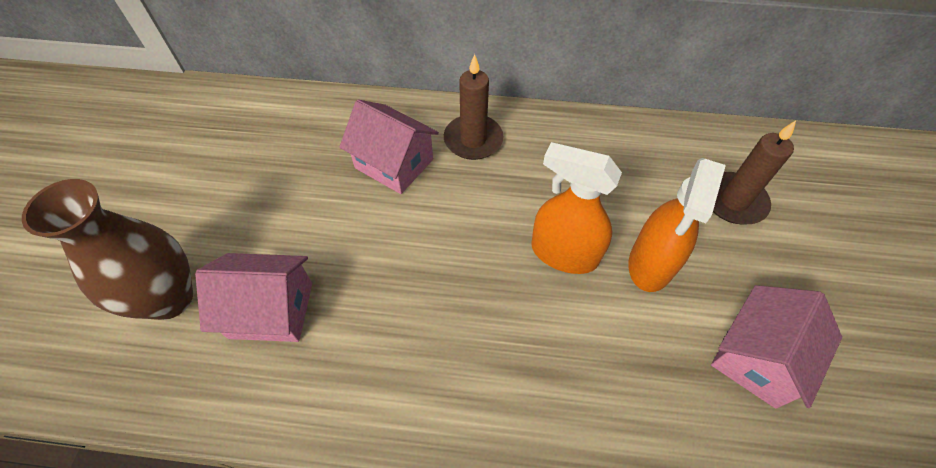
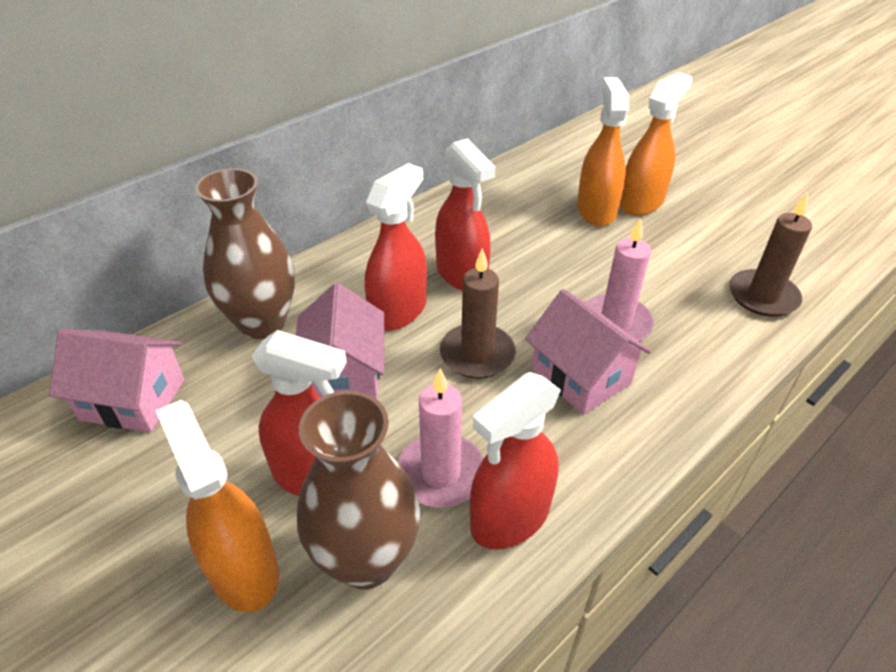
brown vase: 1 -> 2
orange spray bottle: 2 -> 3
pink candle: 0 -> 2
red spray bottle: 0 -> 4

